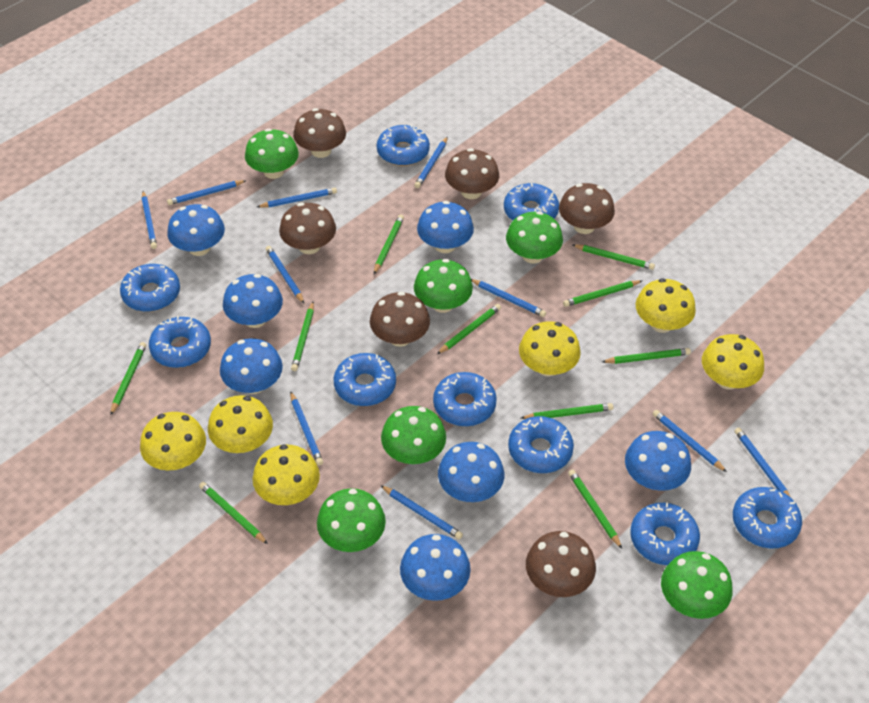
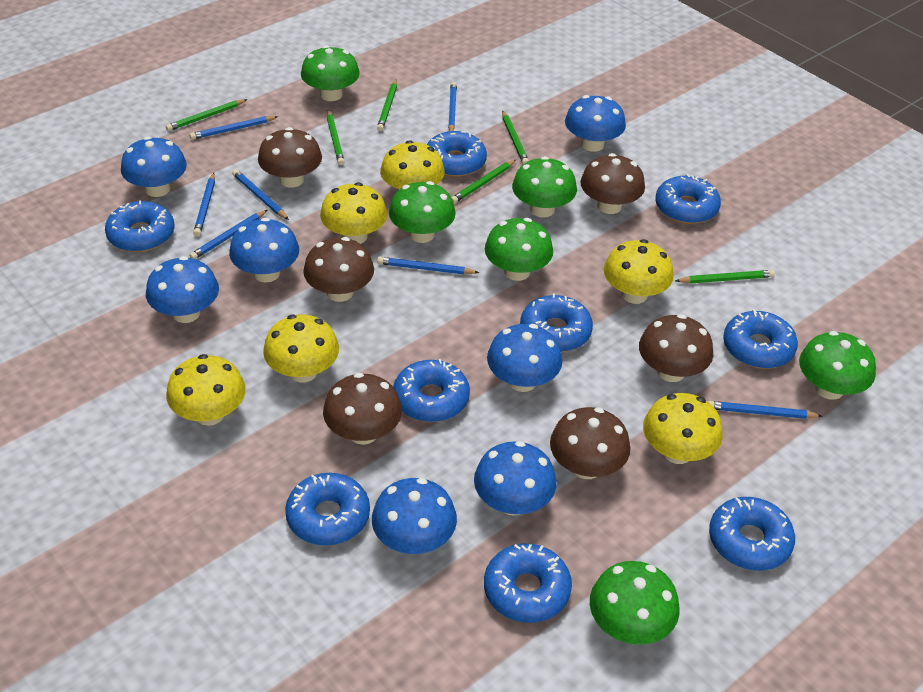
blue pencil: 10 -> 7
green pencil: 10 -> 6

